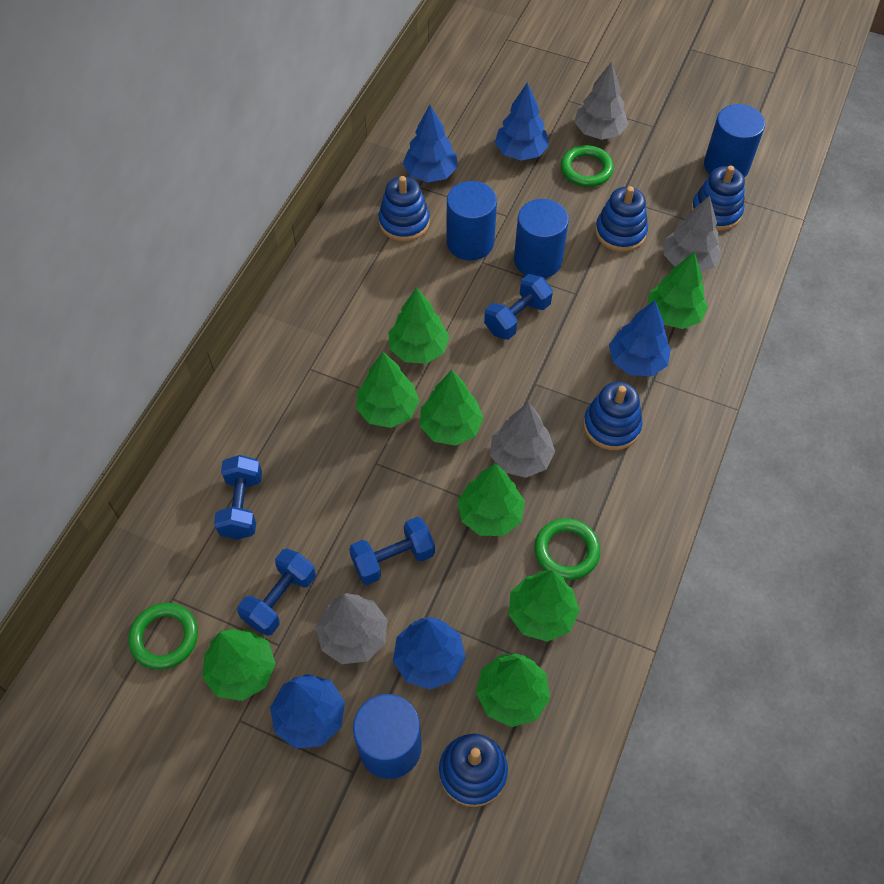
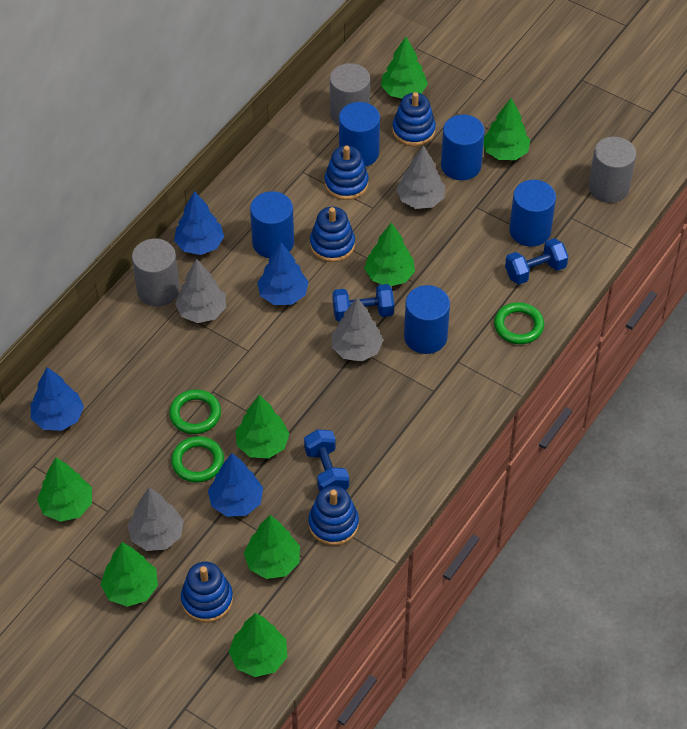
blue cylinder: 4 -> 5
blue dumbbell: 4 -> 3
blue tree: 5 -> 4
grey cylinder: 0 -> 3

